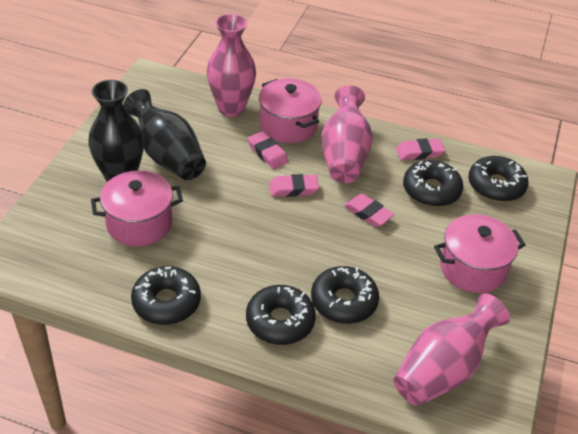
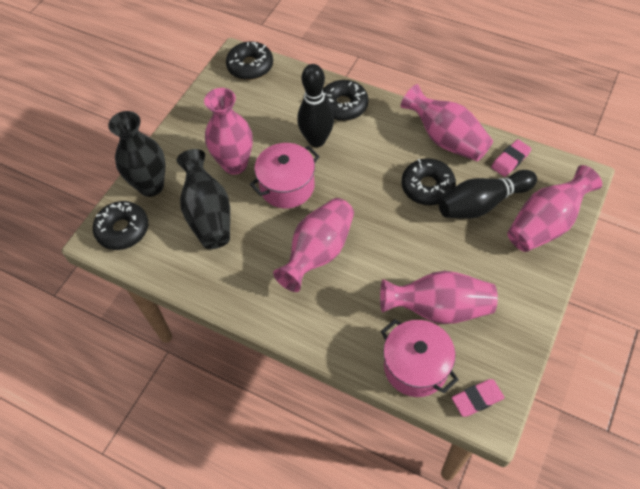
black bowling pin: 0 -> 2
black donut: 5 -> 4
pink eraser: 4 -> 2
pink pot: 3 -> 2
pink vase: 3 -> 5

